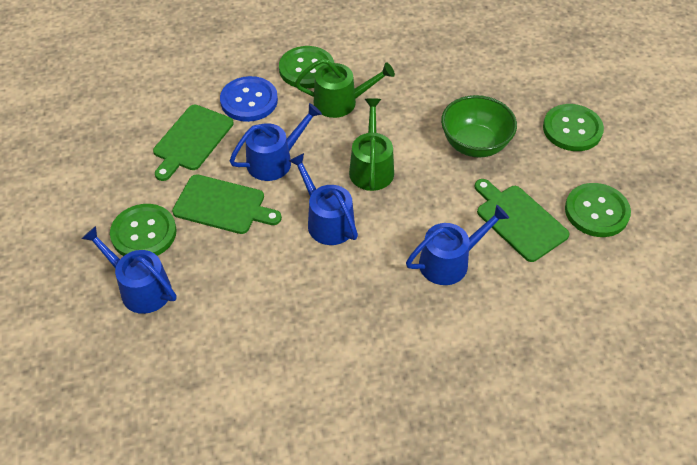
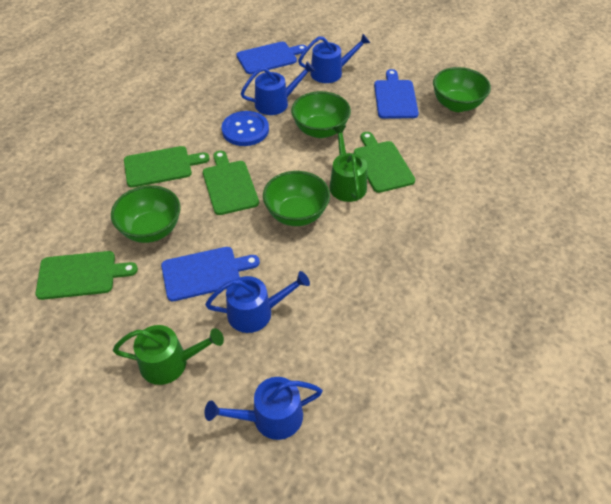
blue cutting board: 0 -> 3
green bowl: 1 -> 4
green button: 4 -> 0
green cutting board: 3 -> 4

